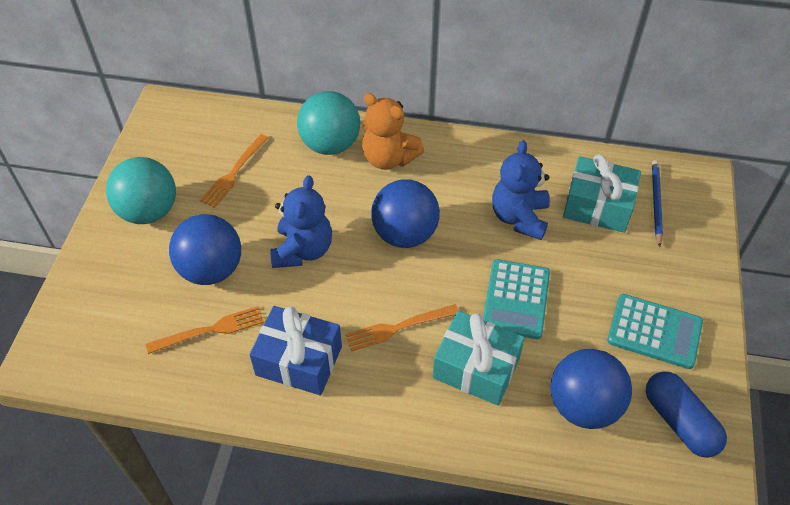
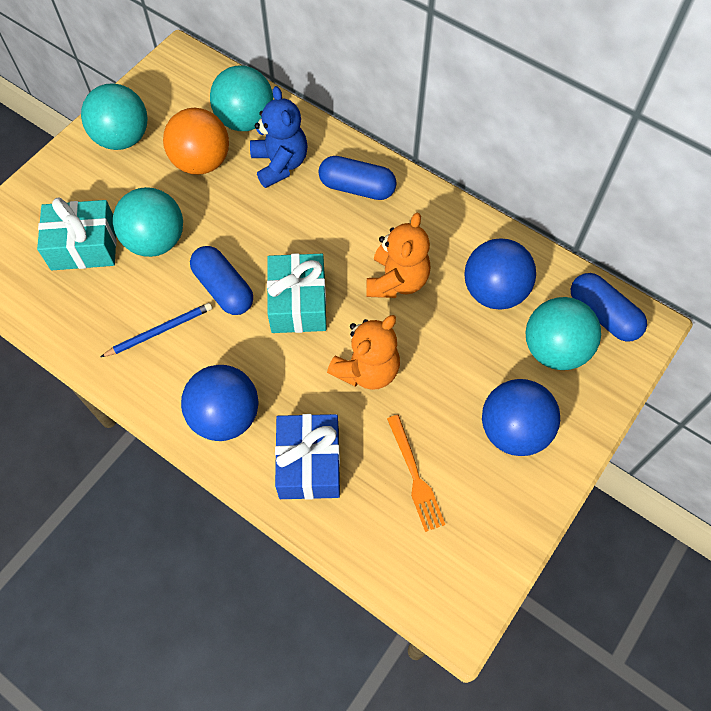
blue capsule: 1 -> 3
blue teddy bear: 2 -> 1
orange ball: 0 -> 1
orange fork: 3 -> 1
orange teddy bear: 1 -> 2
turquoise ball: 2 -> 4
turquoise calculator: 2 -> 0

